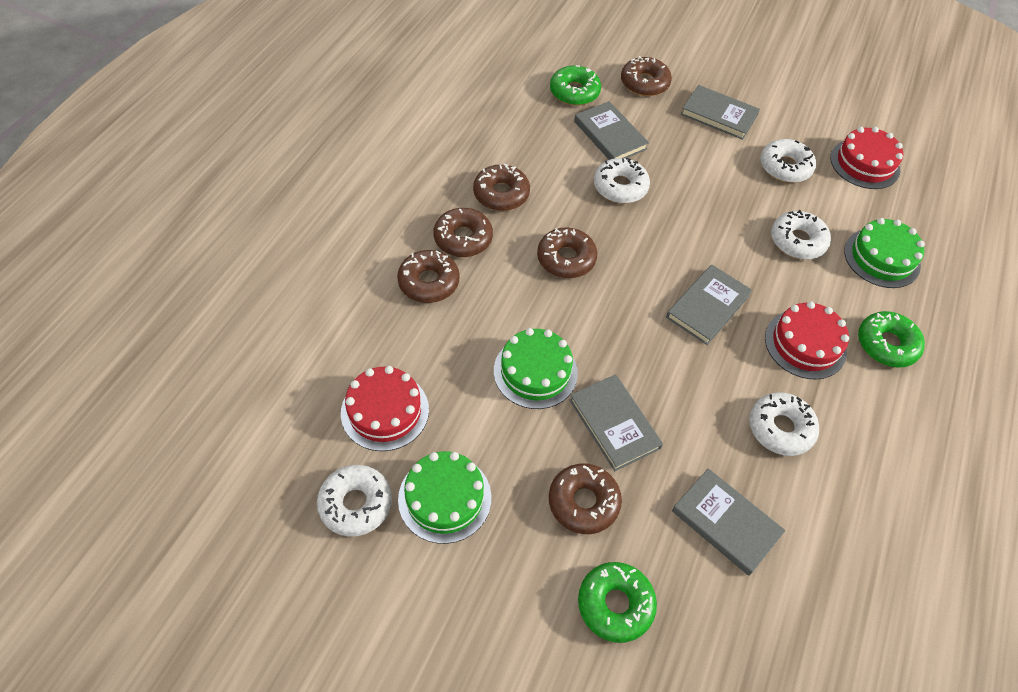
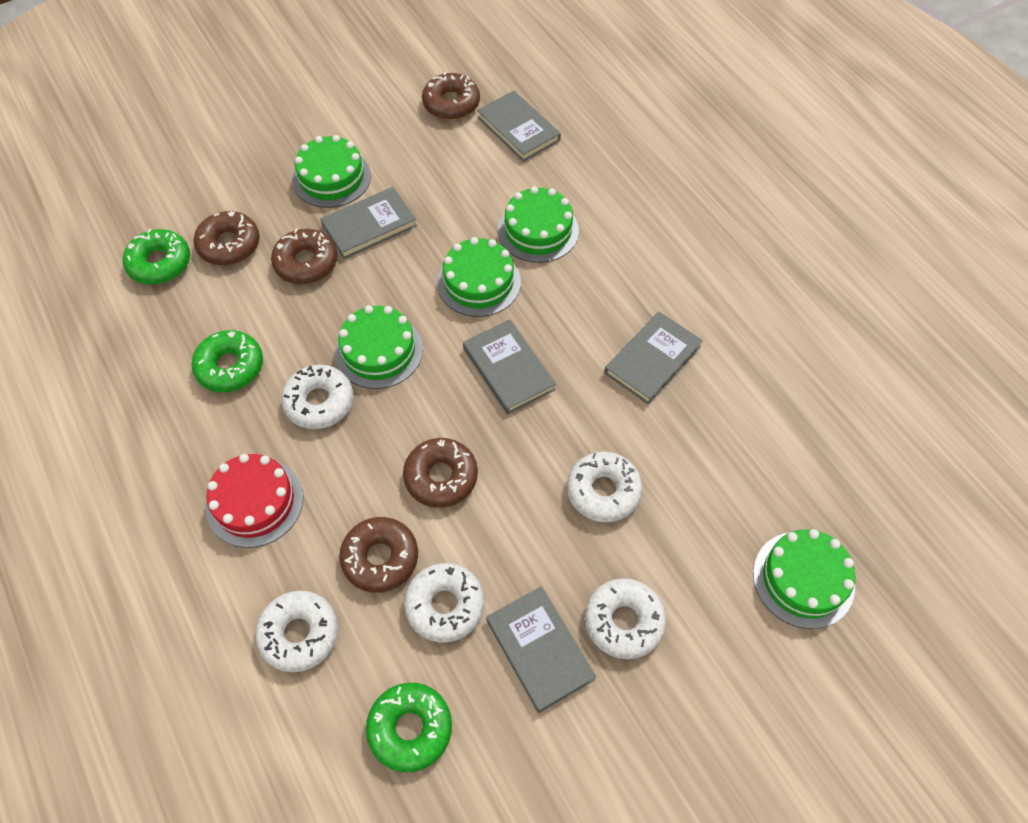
brown donut: 6 -> 5
green cake: 3 -> 5
red cake: 3 -> 1

